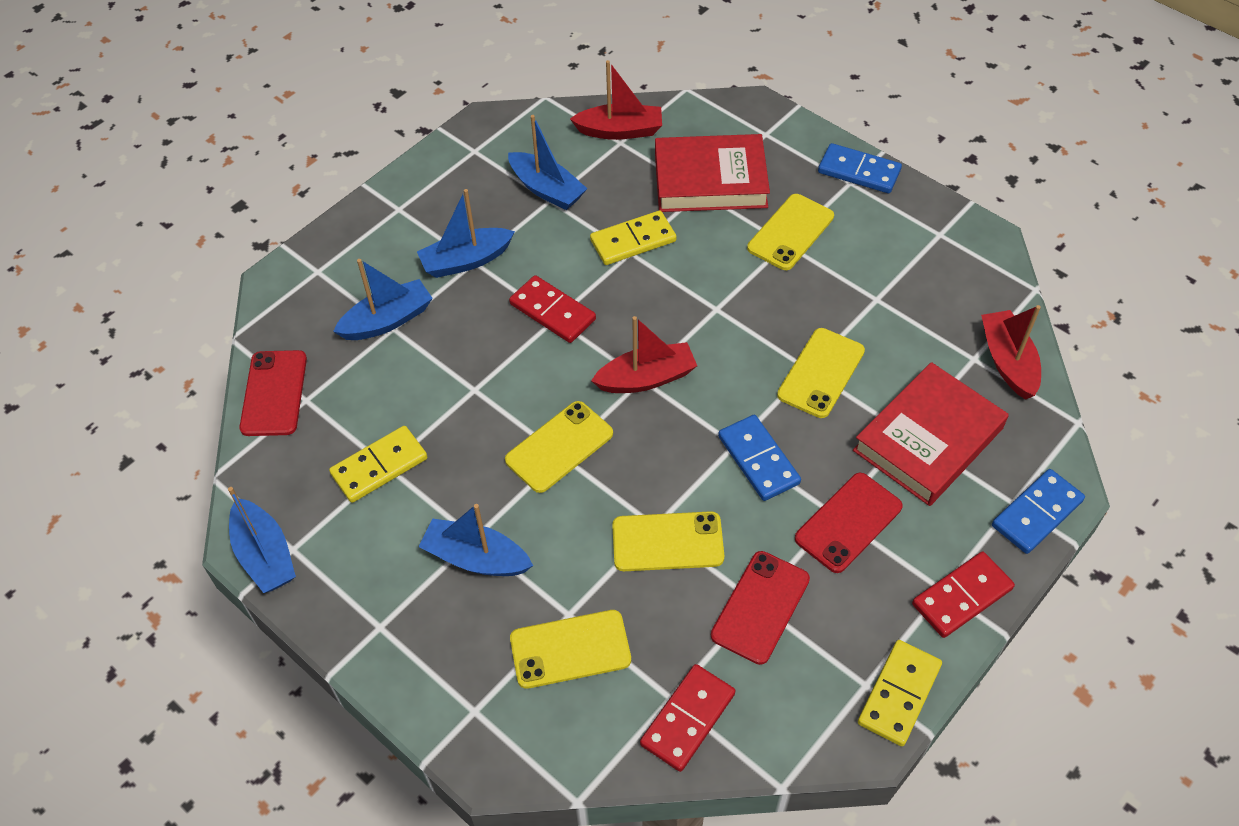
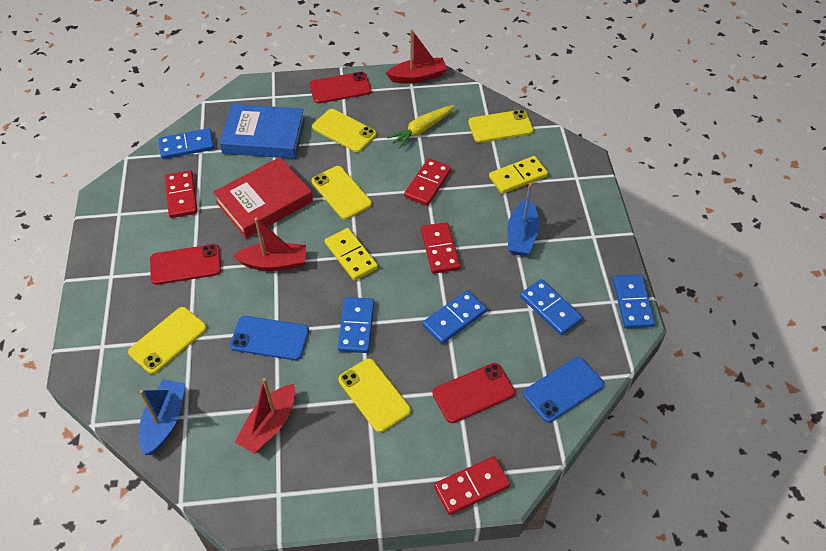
blue boat: 5 -> 2
blue book: 0 -> 1
blue domino: 3 -> 5
blue phone: 0 -> 2
red book: 2 -> 1
red domino: 3 -> 4
yellow carrot: 0 -> 1
yellow domino: 3 -> 2

